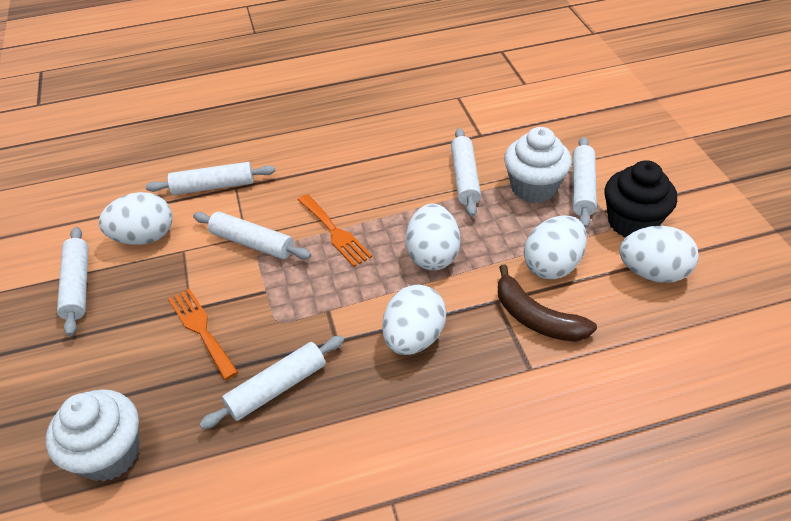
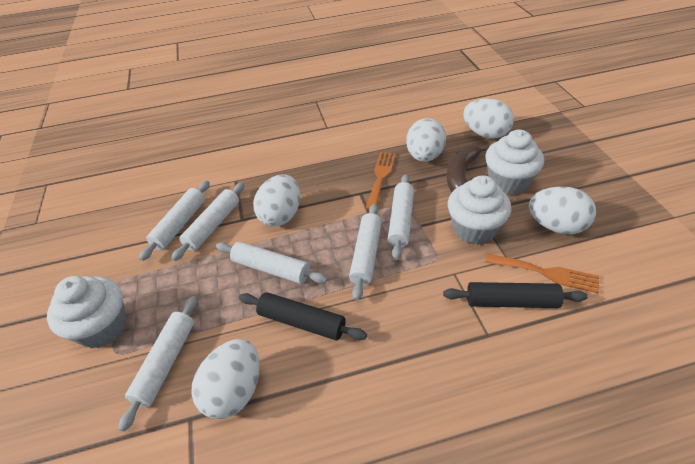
black cupcake: 1 -> 0
black rolling pin: 0 -> 2
white cupcake: 2 -> 3

